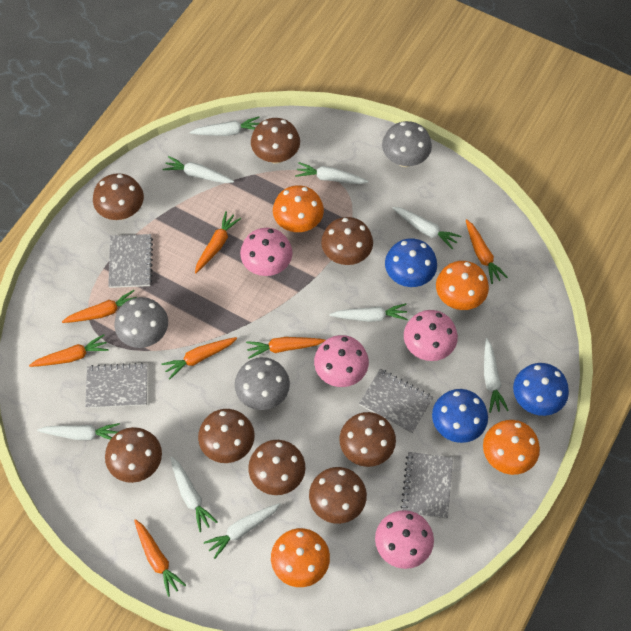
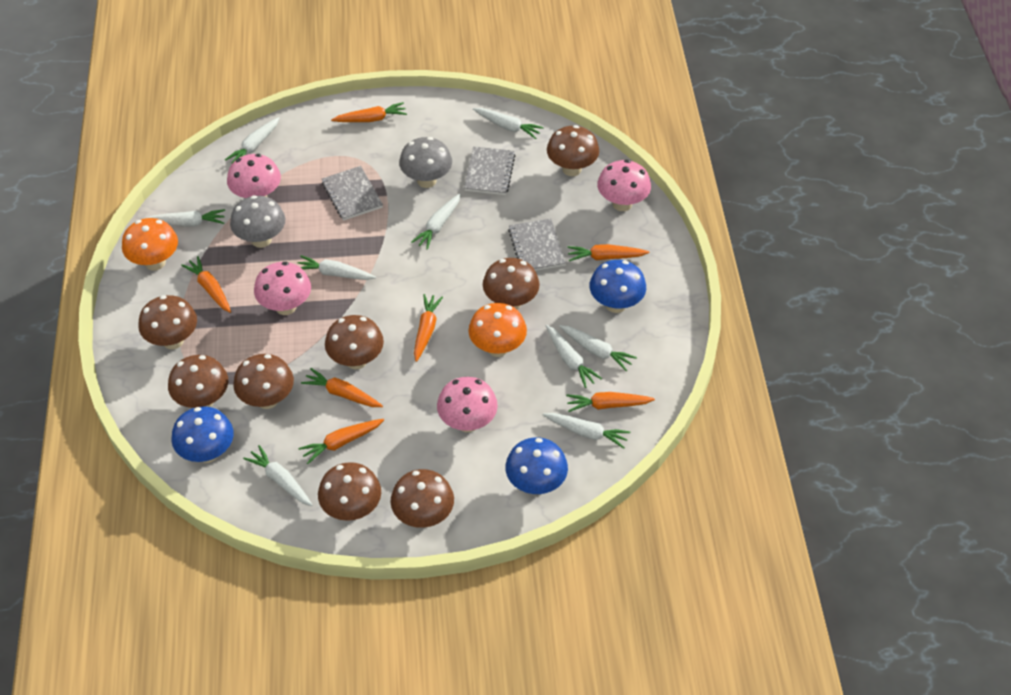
grey mushroom: 3 -> 2
grey notebook: 4 -> 3
orange mushroom: 4 -> 2

